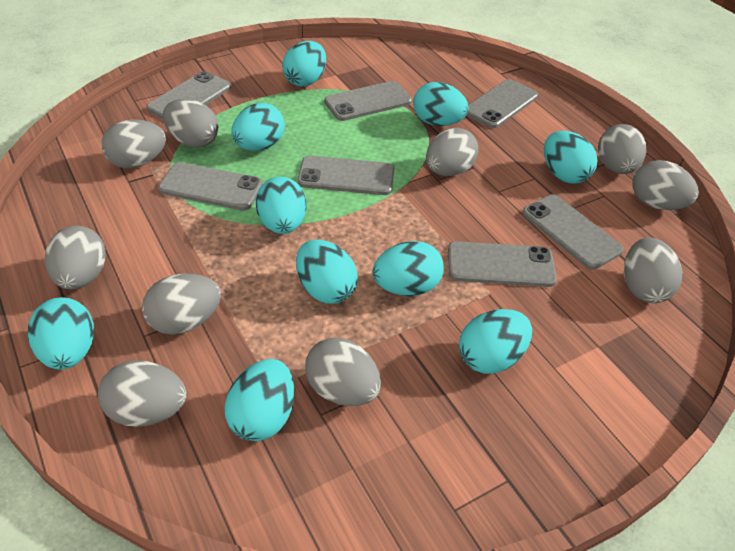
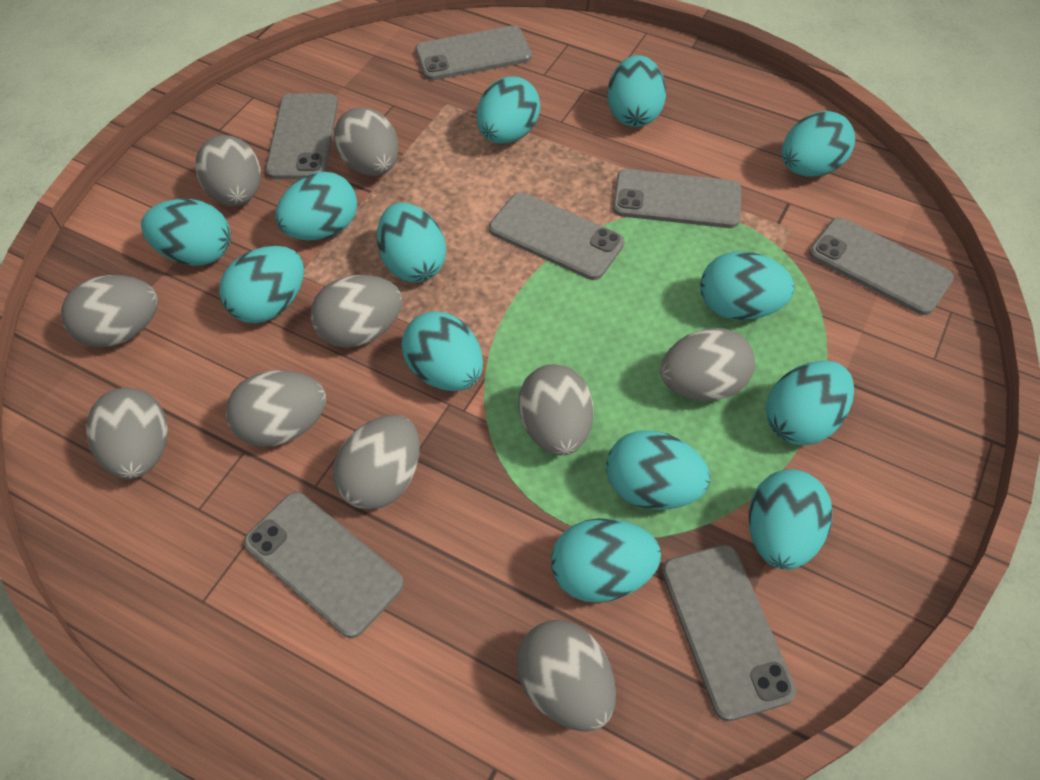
turquoise egg: 10 -> 13

